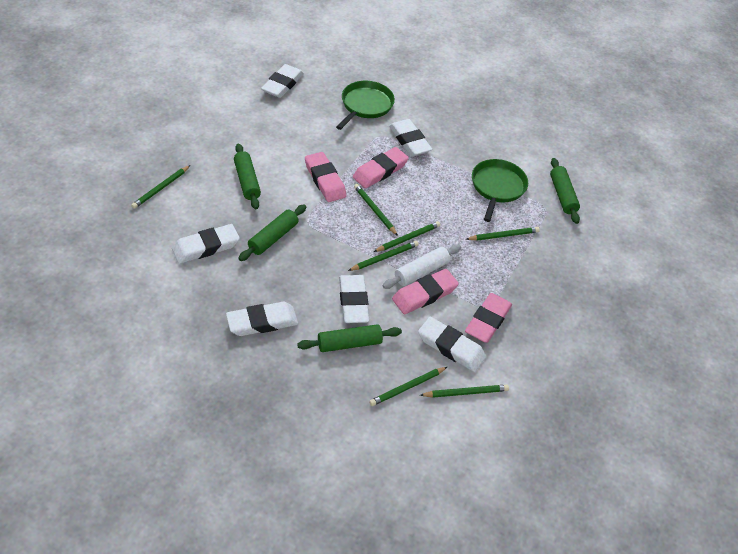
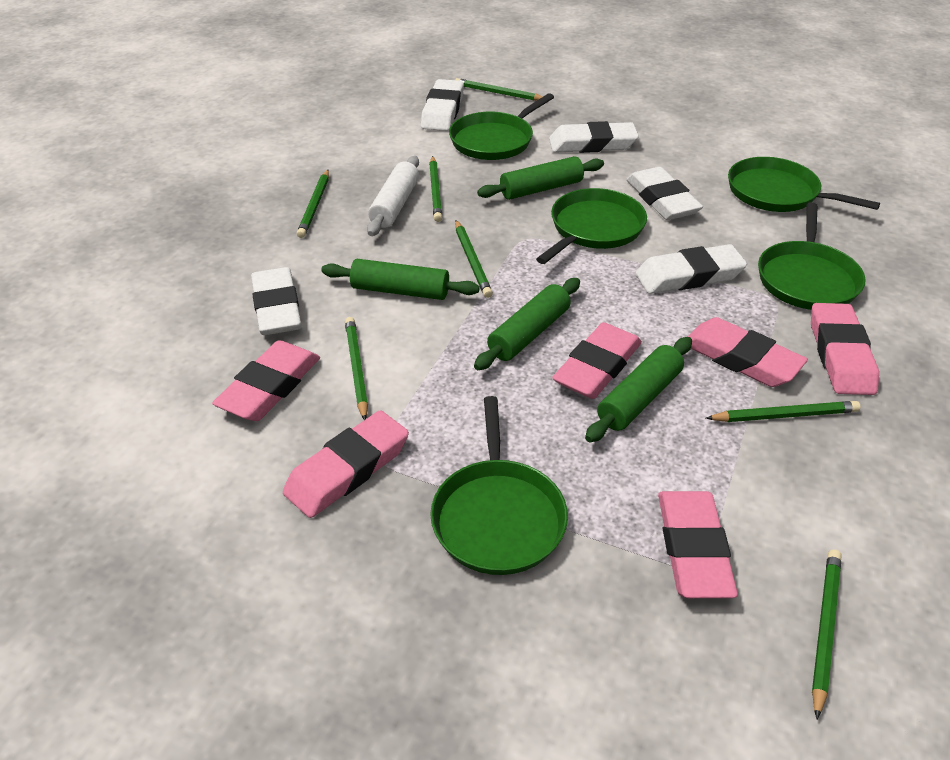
green pan: 2 -> 5
pink eraser: 4 -> 6
white eraser: 6 -> 5

